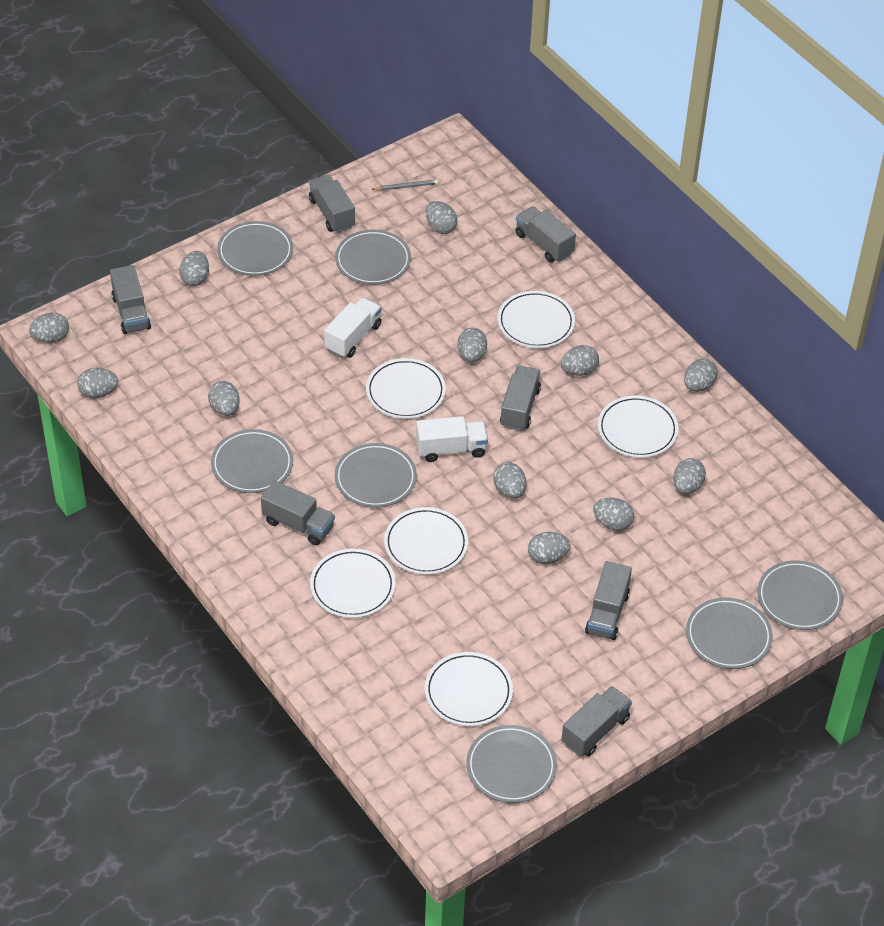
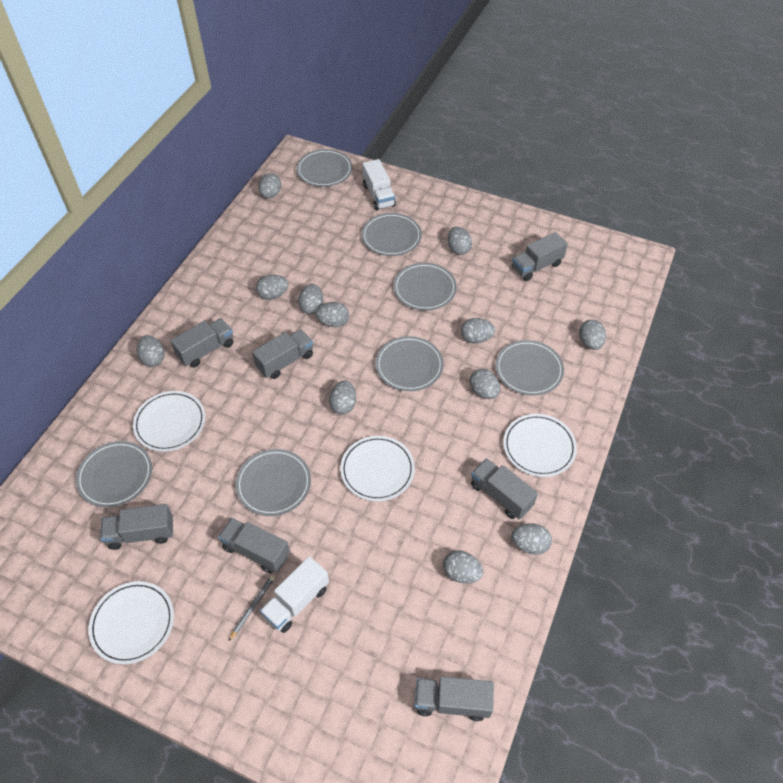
white plate: 6 -> 4

